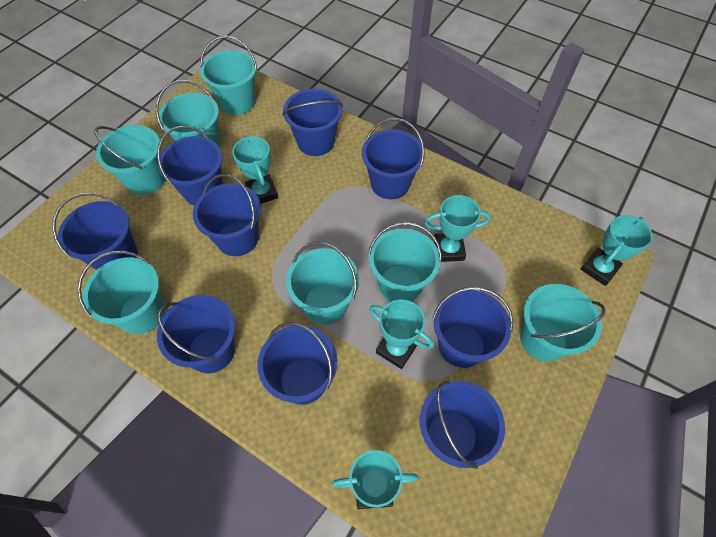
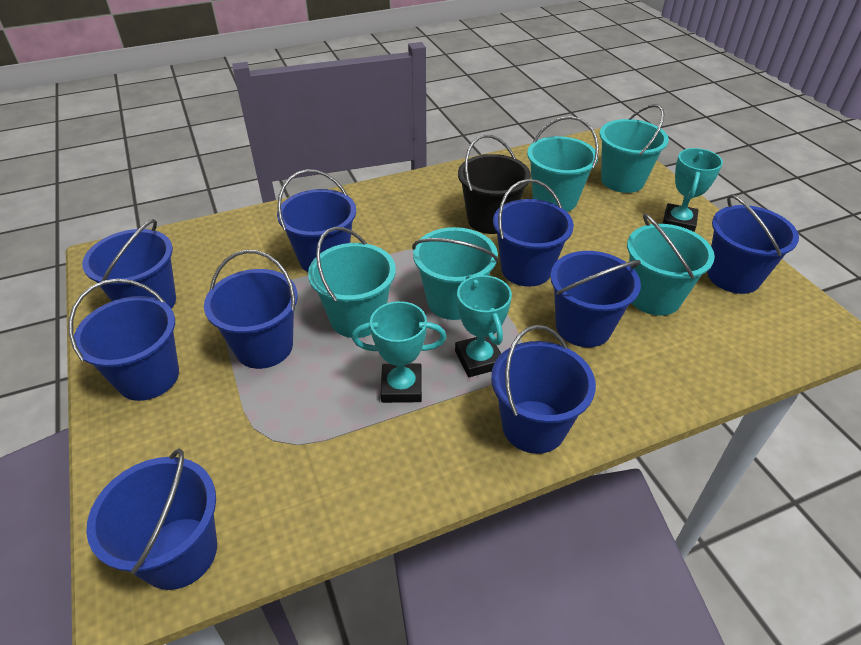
black bucket: 0 -> 1
turquoise bucket: 7 -> 5
turquoise trophy: 5 -> 3

